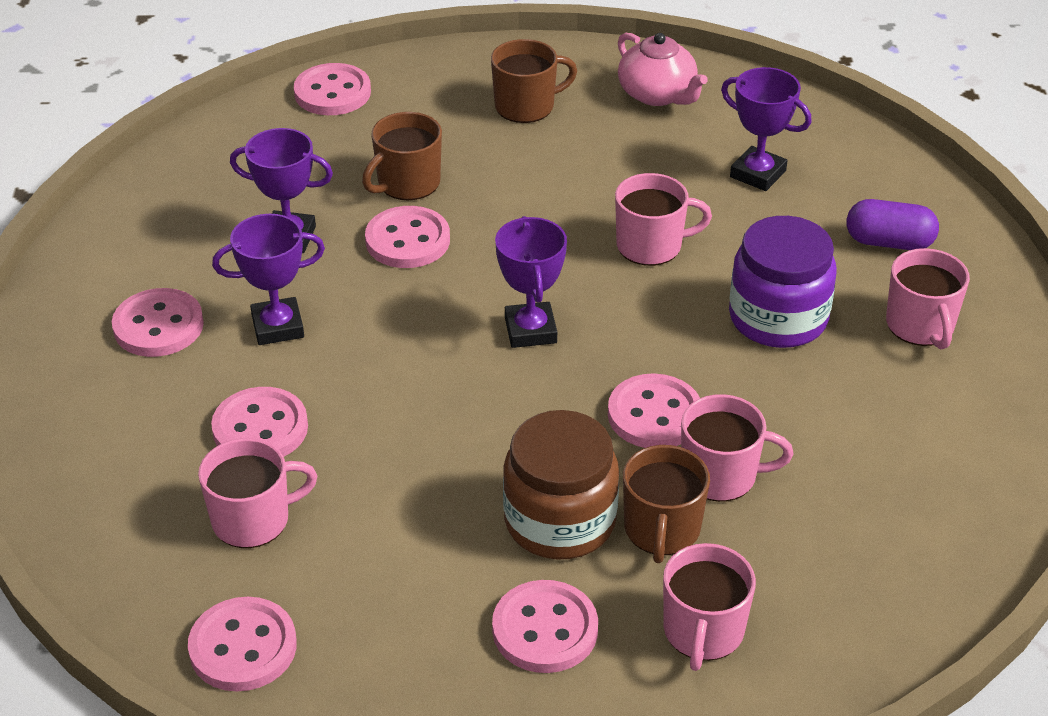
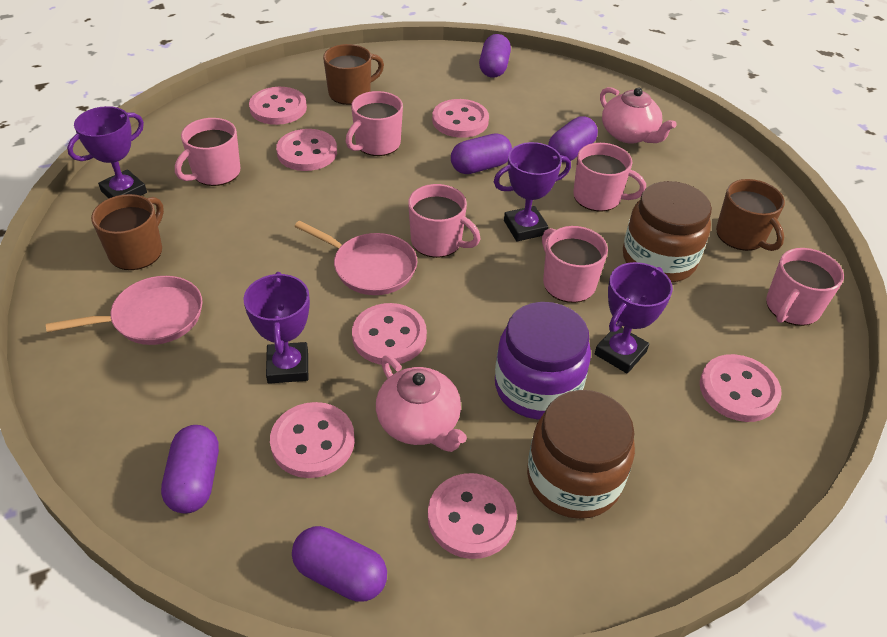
brown jar: 1 -> 2
pink mug: 5 -> 6
pink pan: 0 -> 2
pink teapot: 1 -> 2
purple capsule: 1 -> 5

